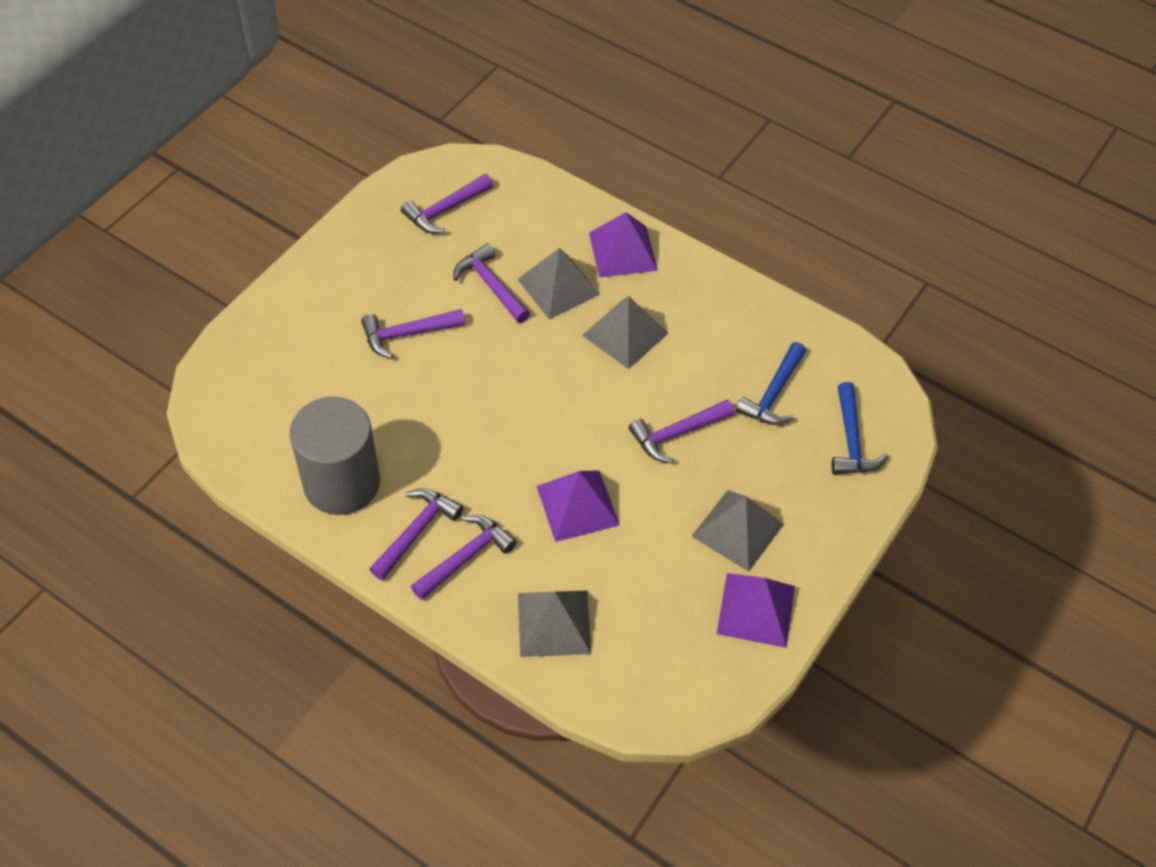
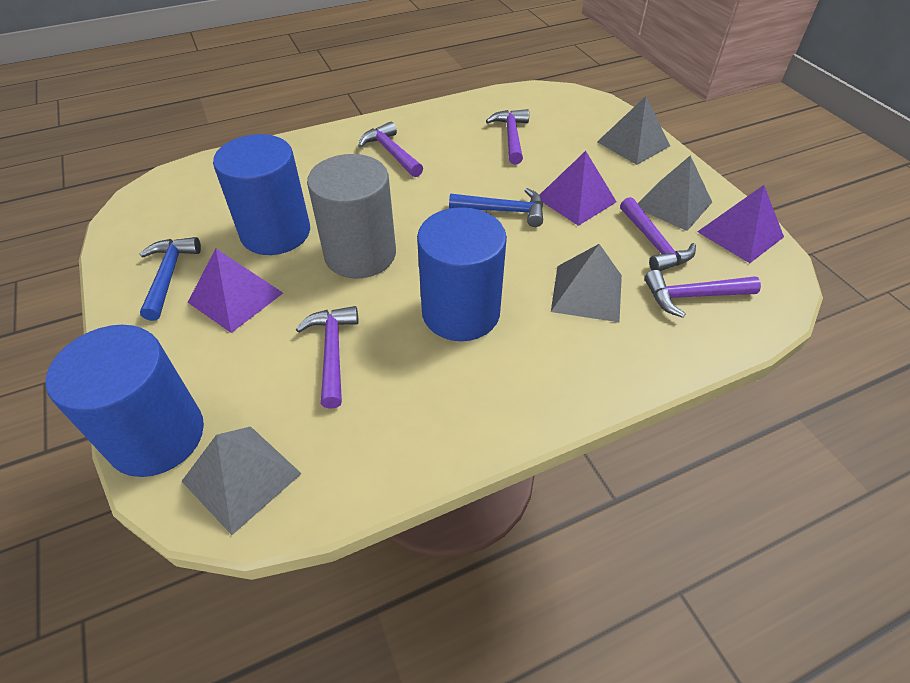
blue cylinder: 0 -> 3
purple hammer: 6 -> 5

